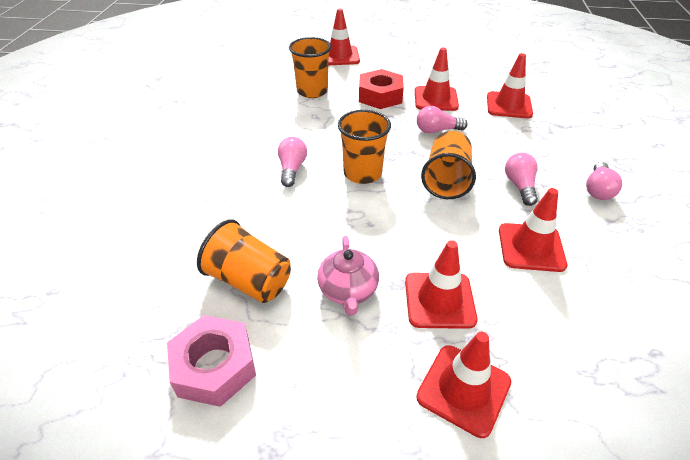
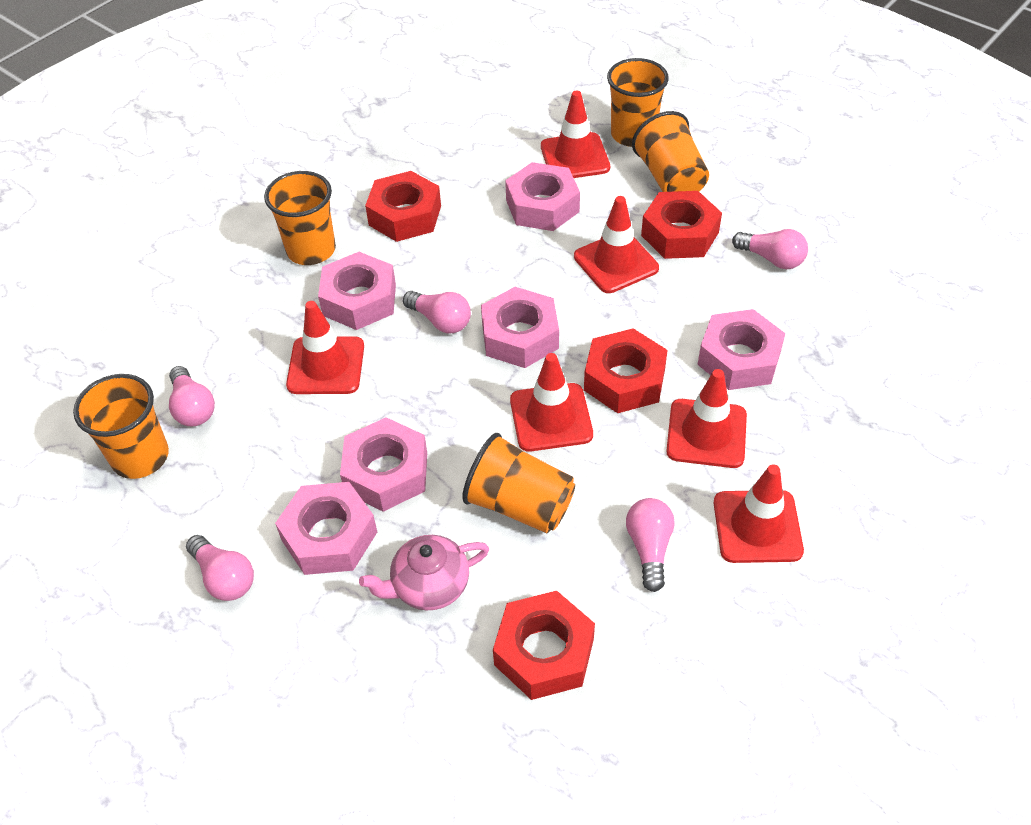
orange cup: 4 -> 5
pink light bulb: 4 -> 5
pink nut: 1 -> 6
red nut: 1 -> 4

